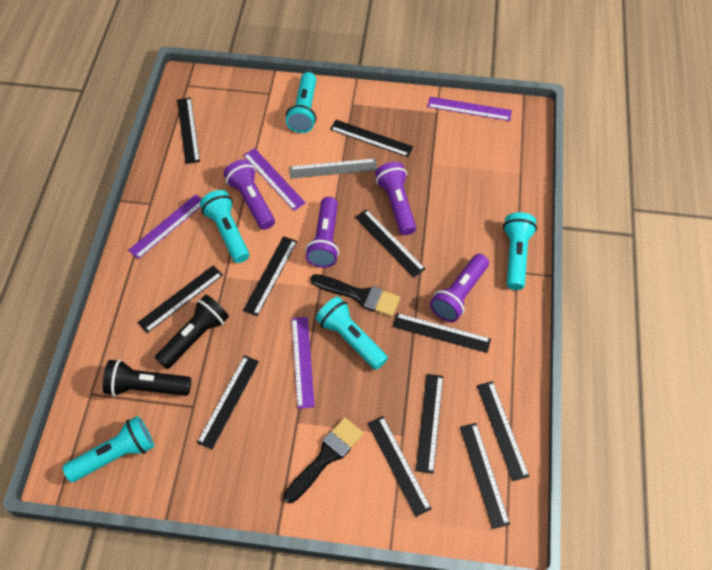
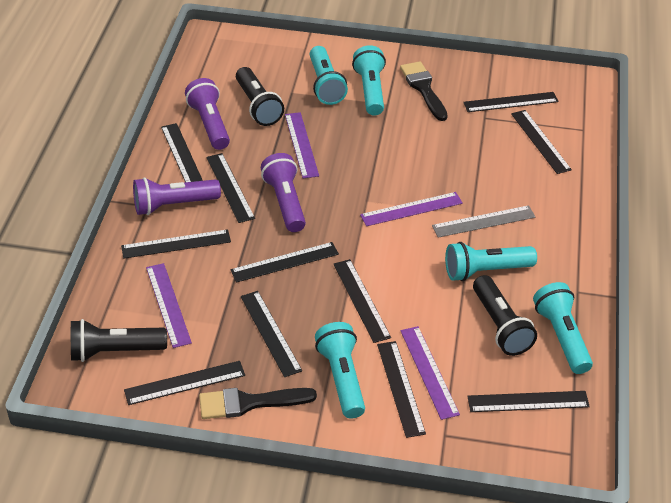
black flashlight: 2 -> 3
purple flashlight: 4 -> 3

